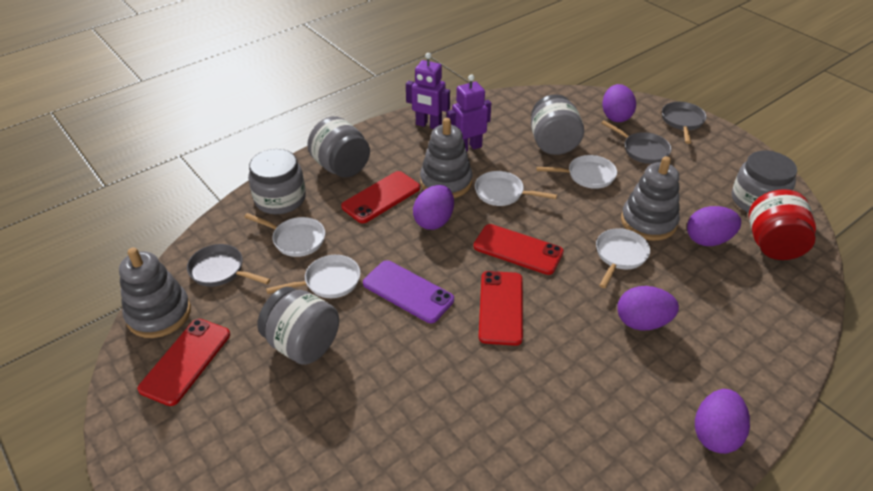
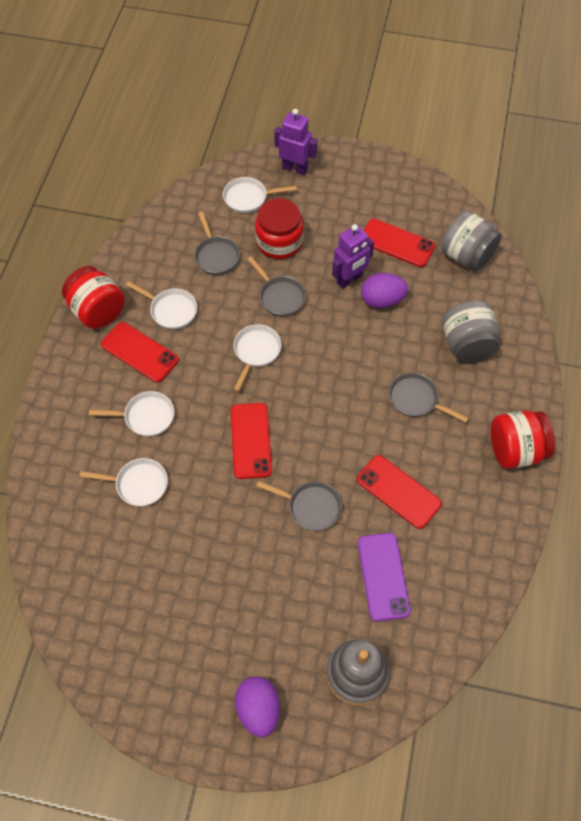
grey jar: 5 -> 2
grey pan: 3 -> 4
grey stacking toy: 3 -> 1
purple egg: 5 -> 2
red jar: 1 -> 3

